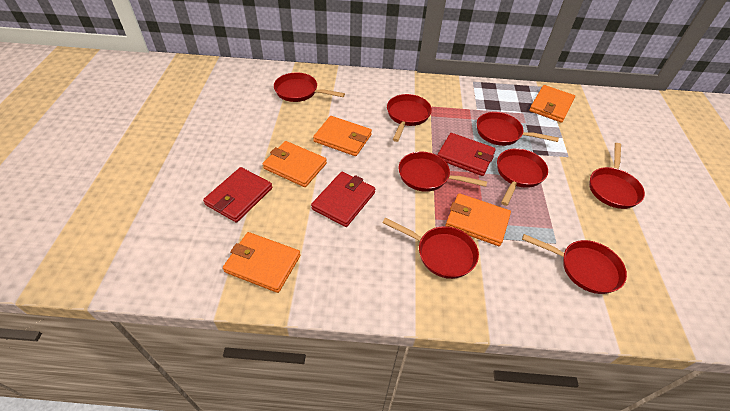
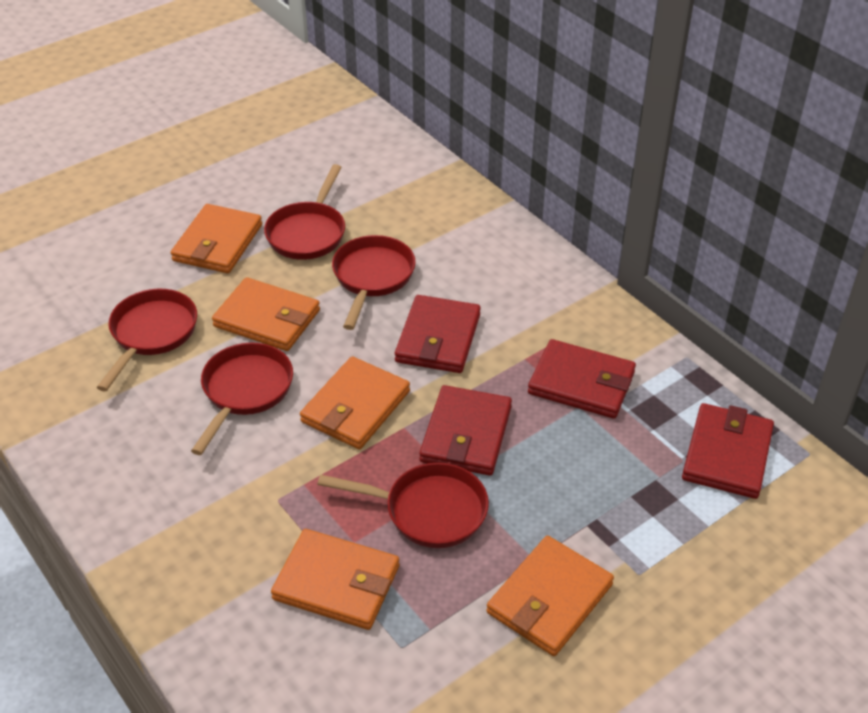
red pan: 8 -> 5
red wallet: 3 -> 4

